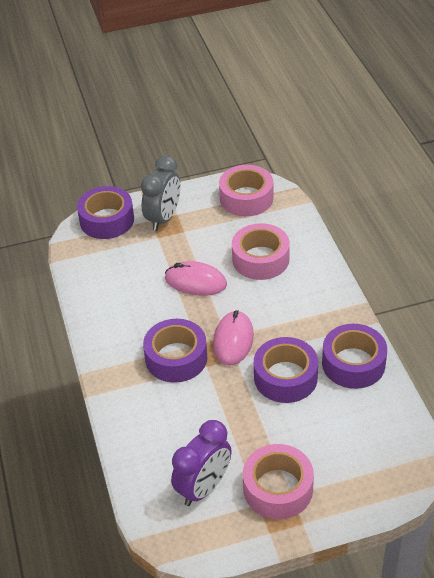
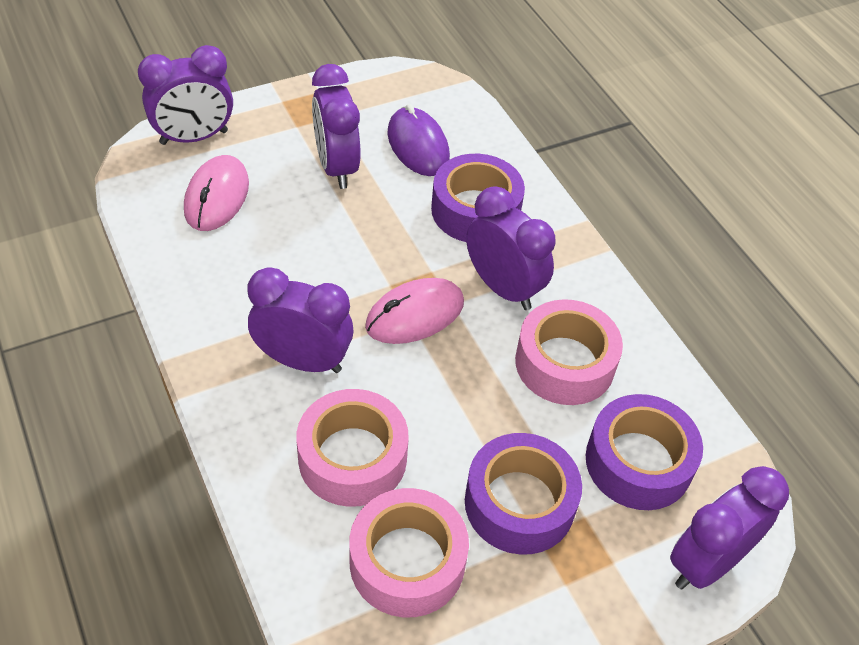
grey clock: 1 -> 0
purple clock: 1 -> 5
purple mouse: 0 -> 1
purple tape: 4 -> 3

